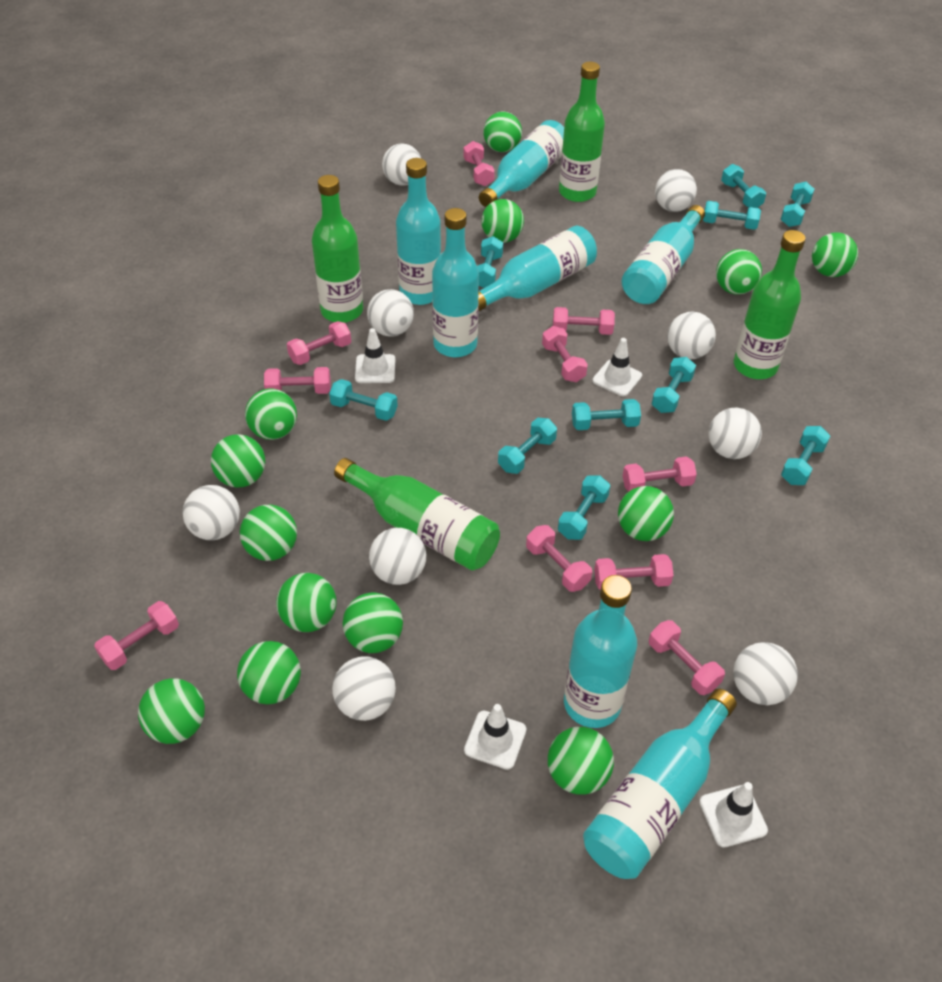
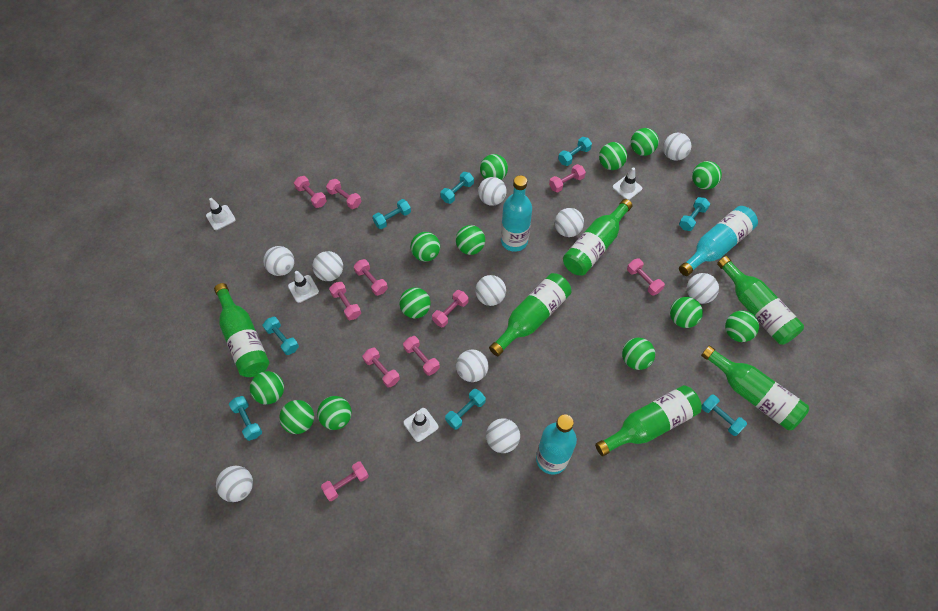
green bottle: 4 -> 6
turquoise bottle: 7 -> 3
turquoise dumbbell: 10 -> 8
white ball: 9 -> 10

